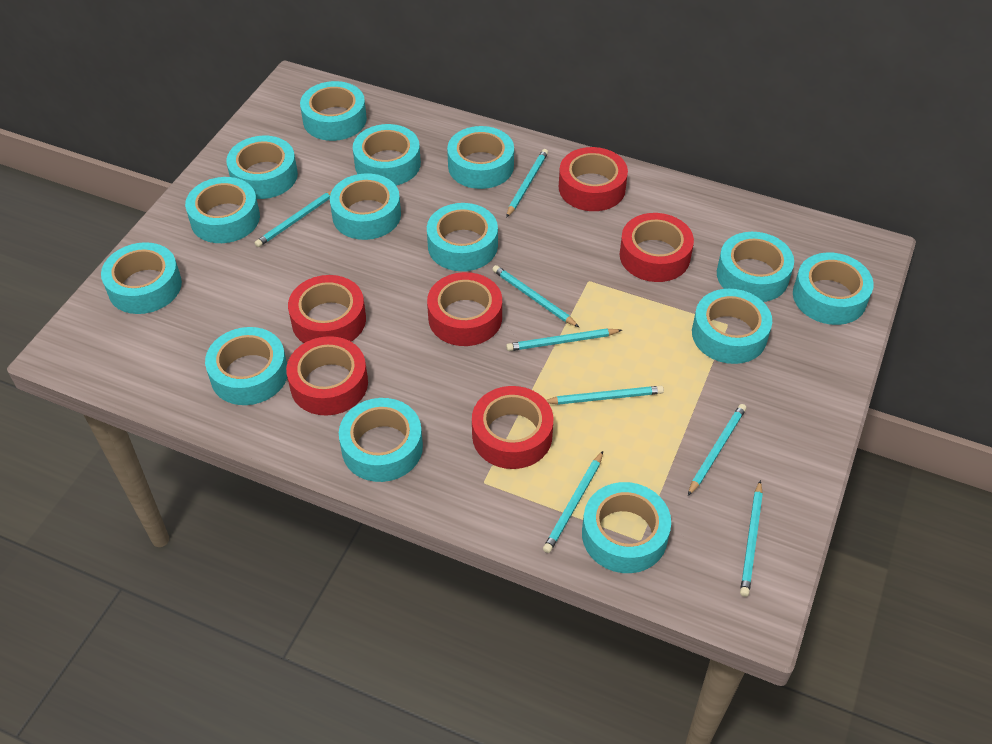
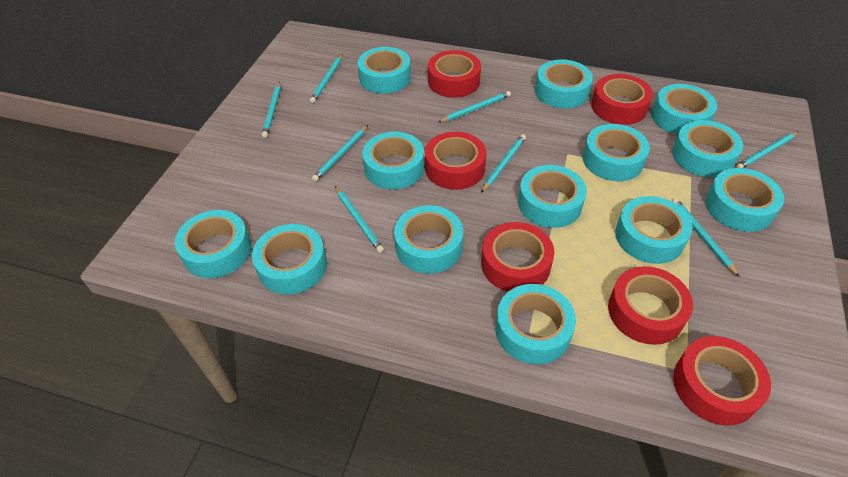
turquoise tape: 14 -> 13

